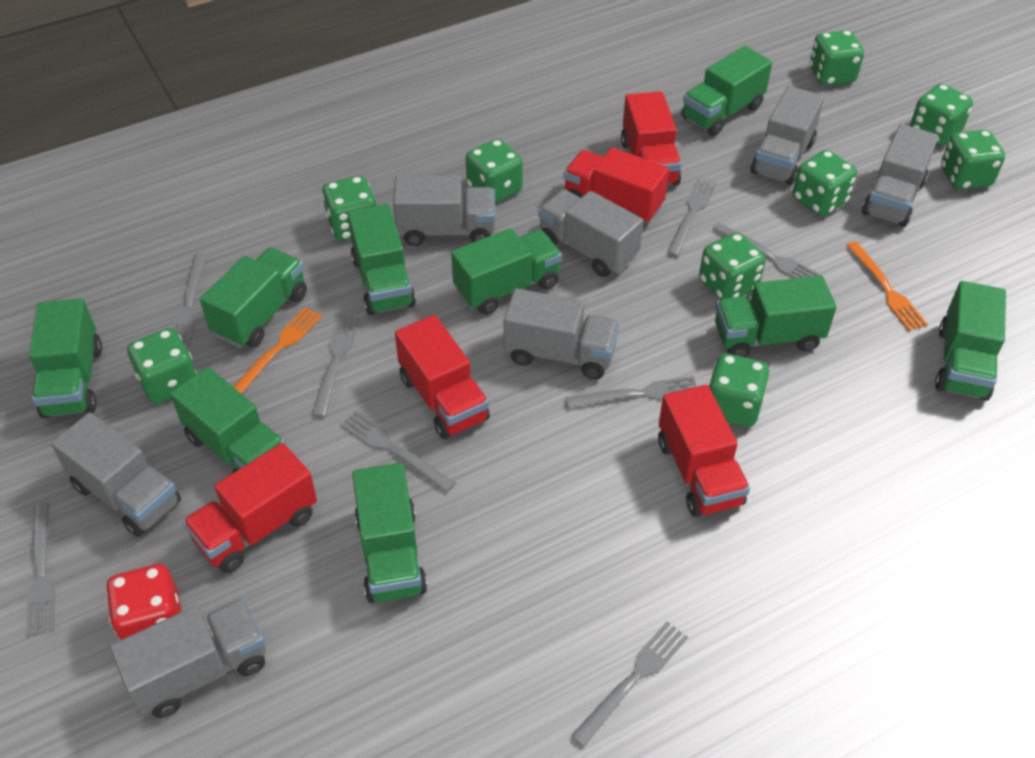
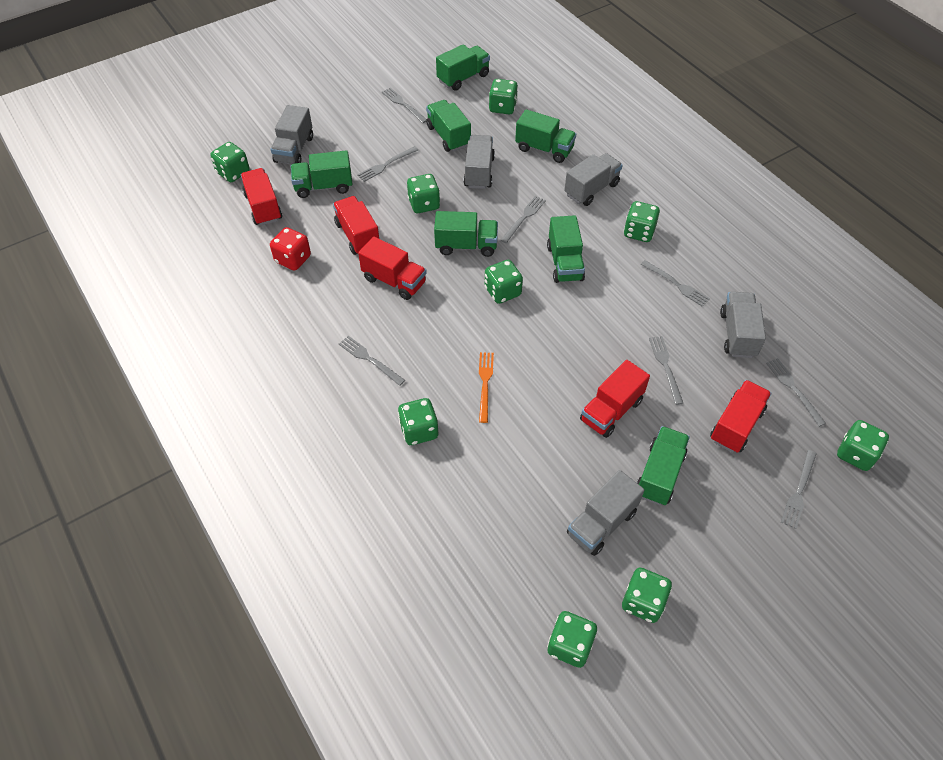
green truck: 9 -> 7
grey truck: 7 -> 5
orange fork: 2 -> 1

